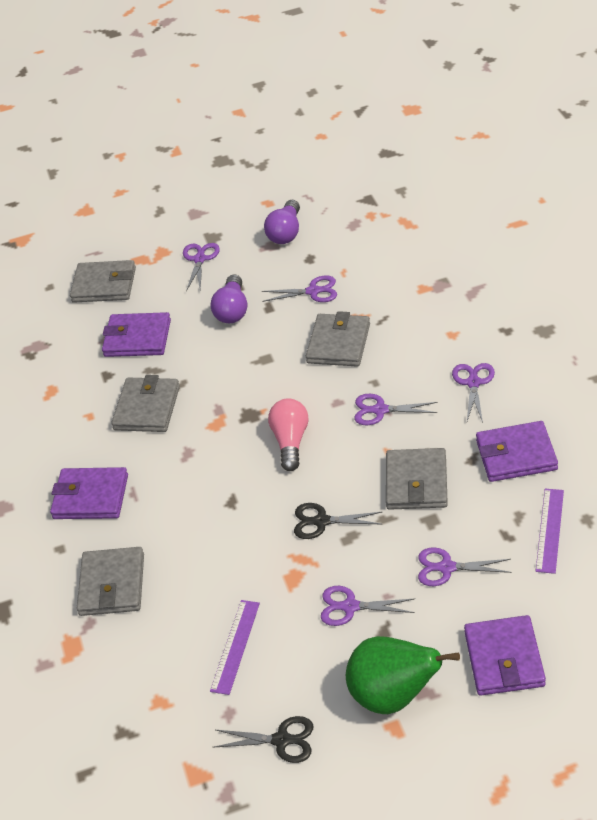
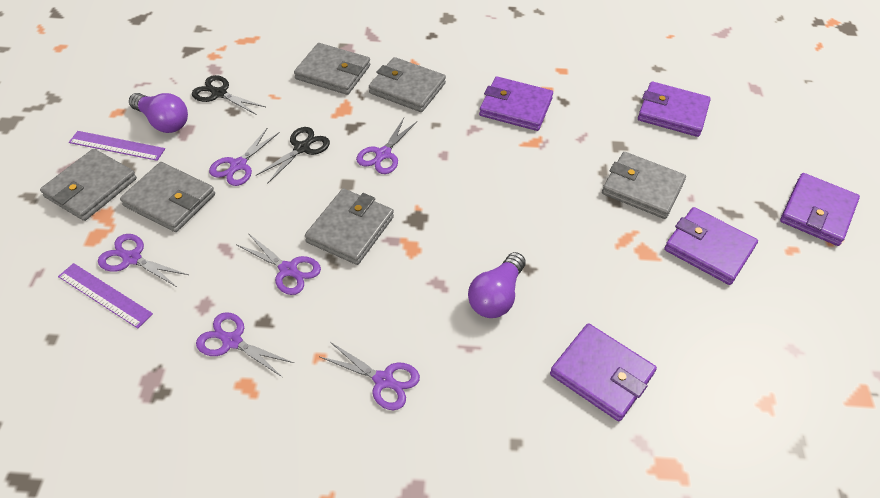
green pear: 1 -> 0
grey wallet: 5 -> 6
pink light bulb: 1 -> 0
purple wallet: 4 -> 5

